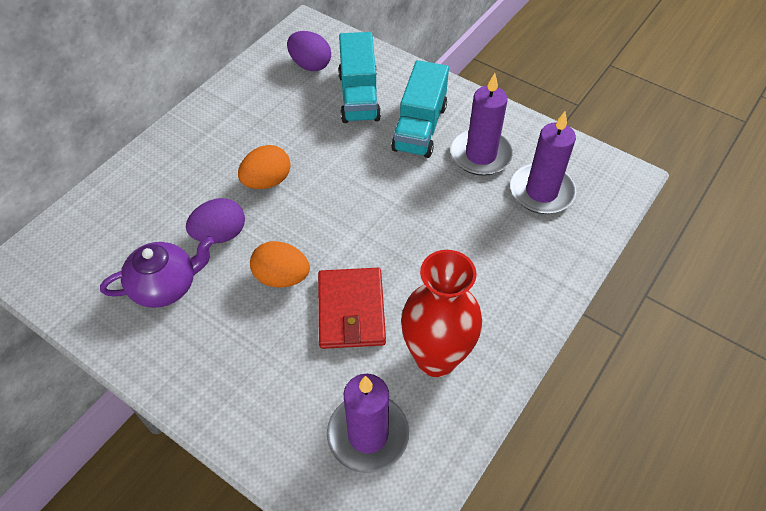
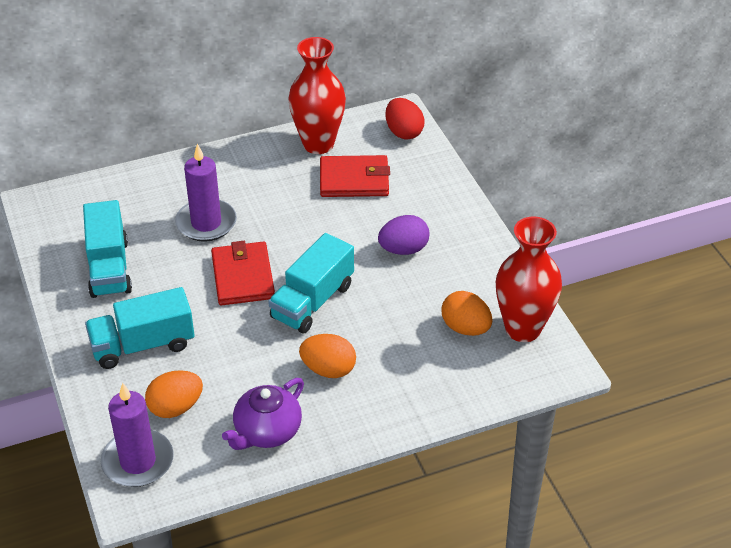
orange egg: 2 -> 3
purple candle: 3 -> 2
purple egg: 2 -> 1
red egg: 0 -> 1
red vase: 1 -> 2
red wallet: 1 -> 2
turquoise truck: 2 -> 3

